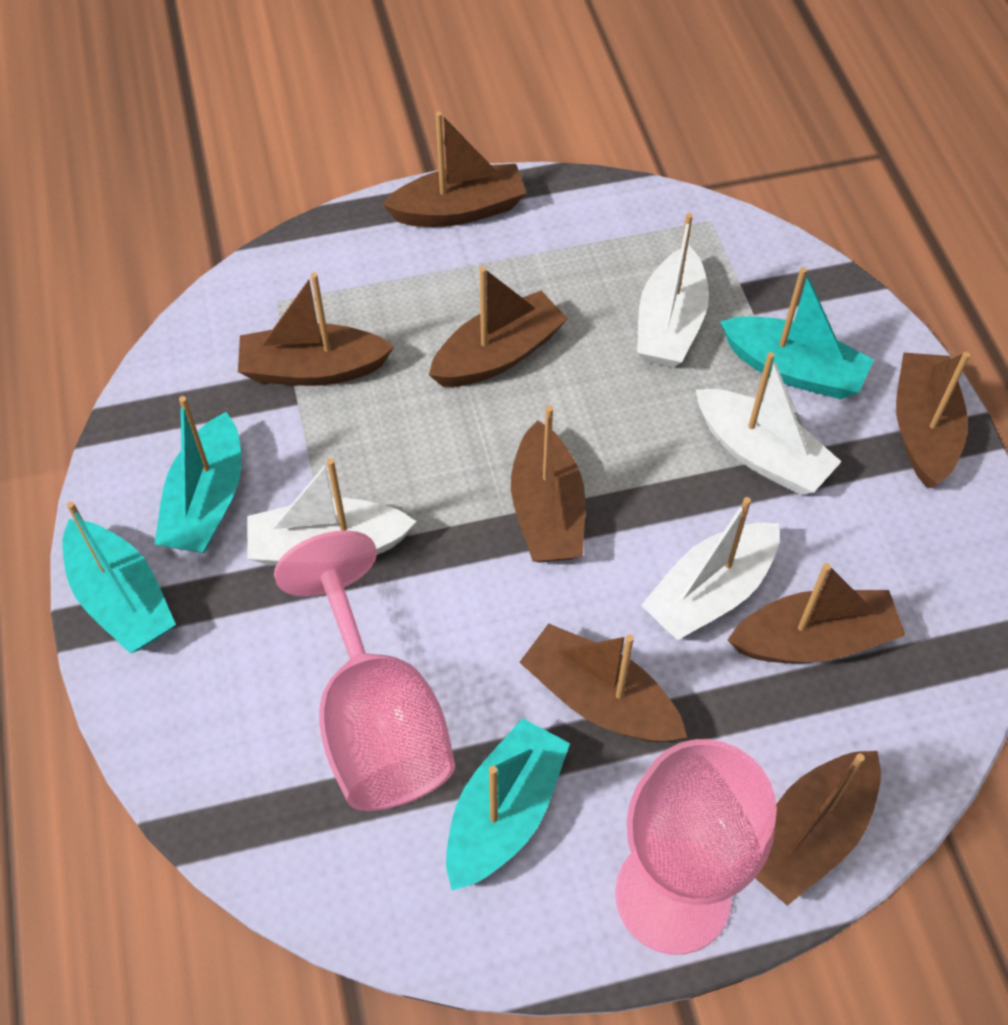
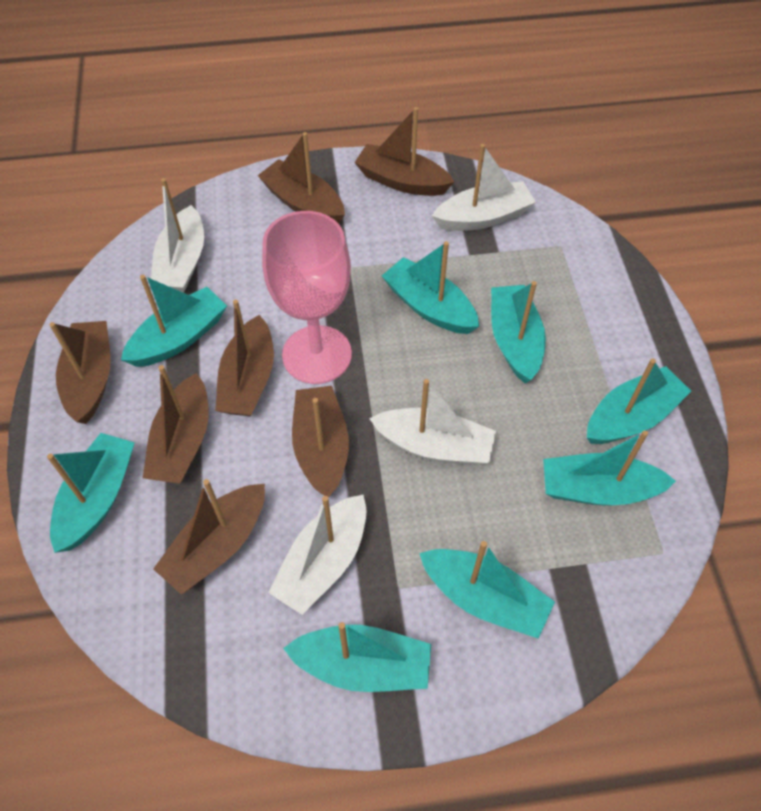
brown boat: 8 -> 7
pink goblet: 2 -> 1
turquoise boat: 4 -> 8

